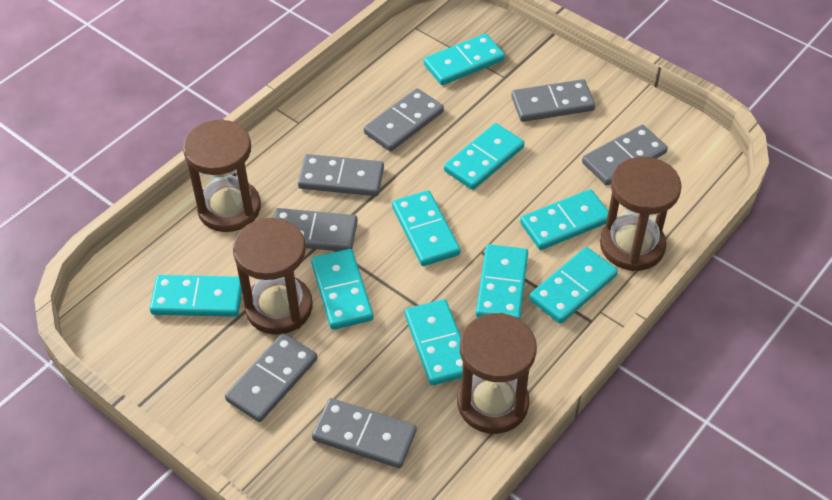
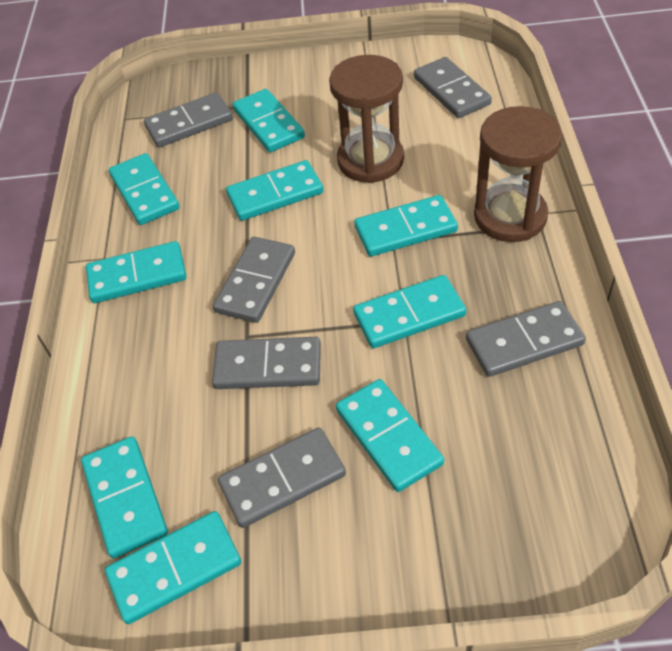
brown hourglass: 4 -> 2
grey domino: 7 -> 6

